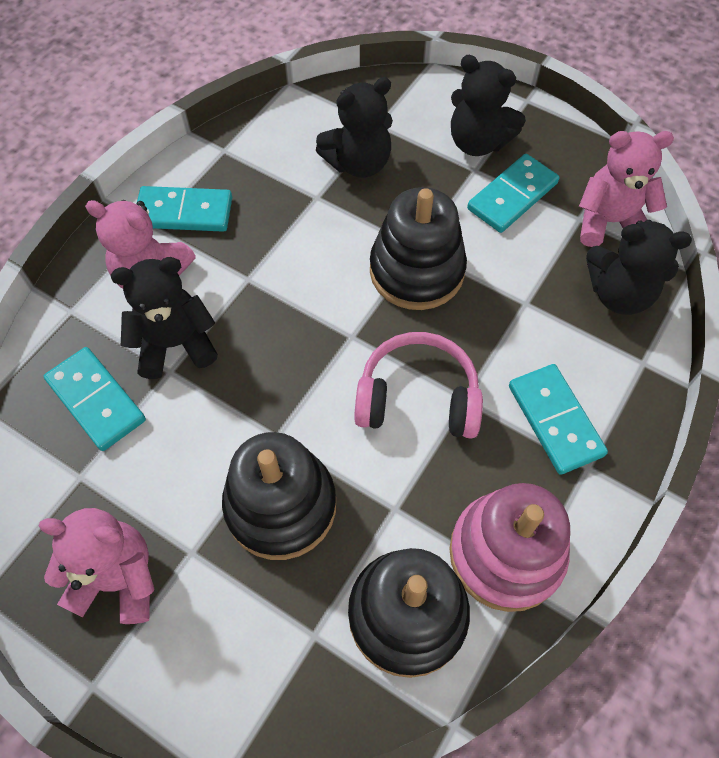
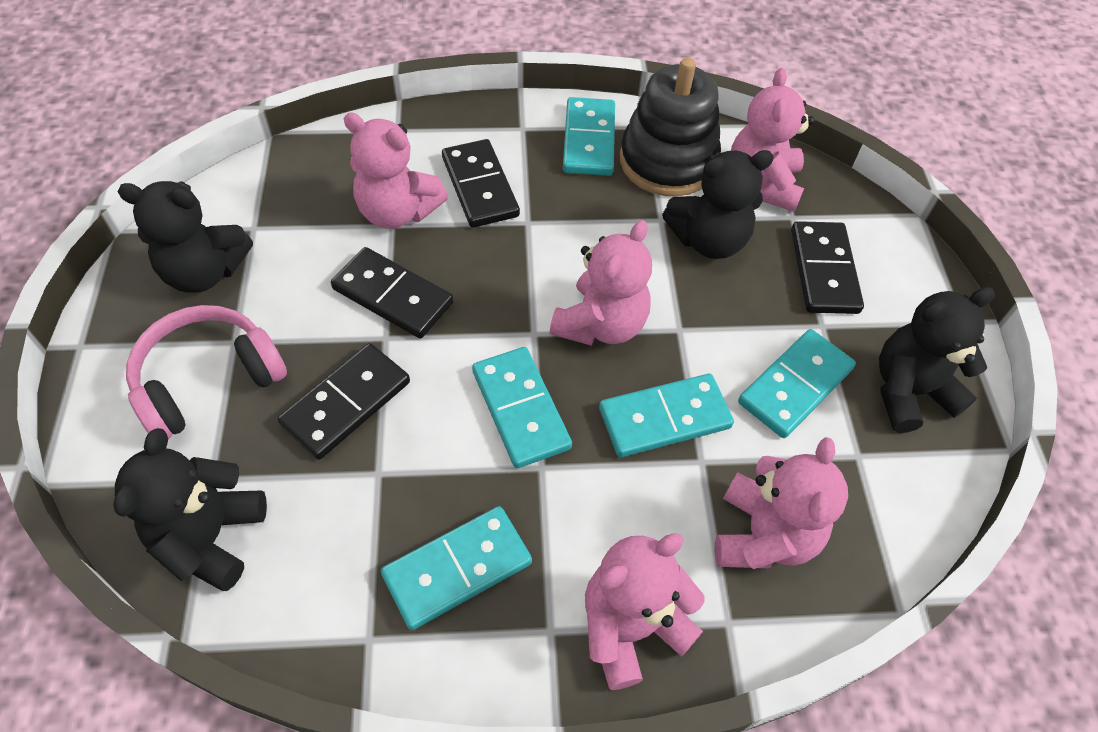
black domino: 0 -> 4
black stacking toy: 3 -> 1
pink stacking toy: 1 -> 0
pink teddy bear: 3 -> 5
turquoise domino: 4 -> 5

